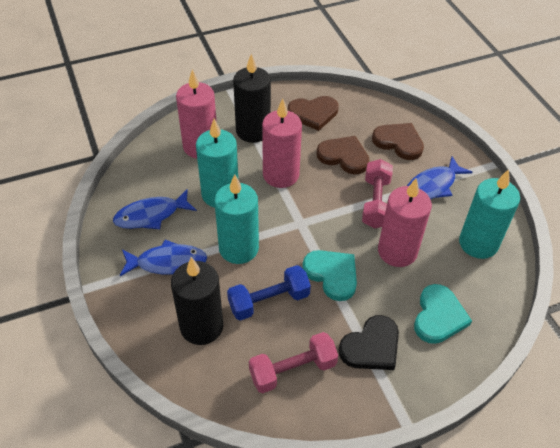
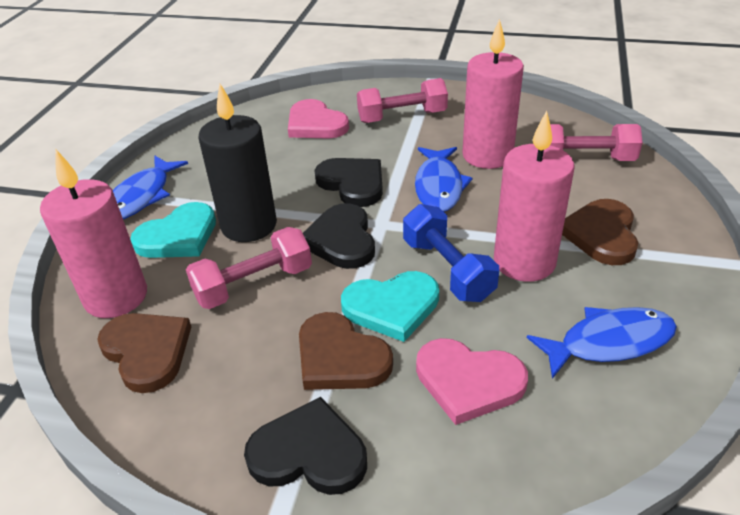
black candle: 2 -> 1
black heart: 1 -> 3
pink dumbbell: 2 -> 3
pink heart: 0 -> 2
turquoise candle: 3 -> 0

